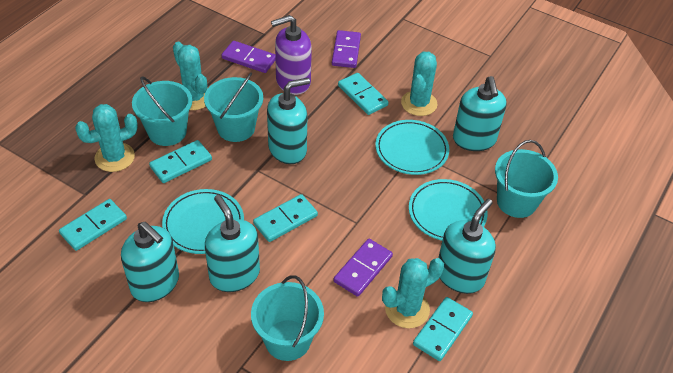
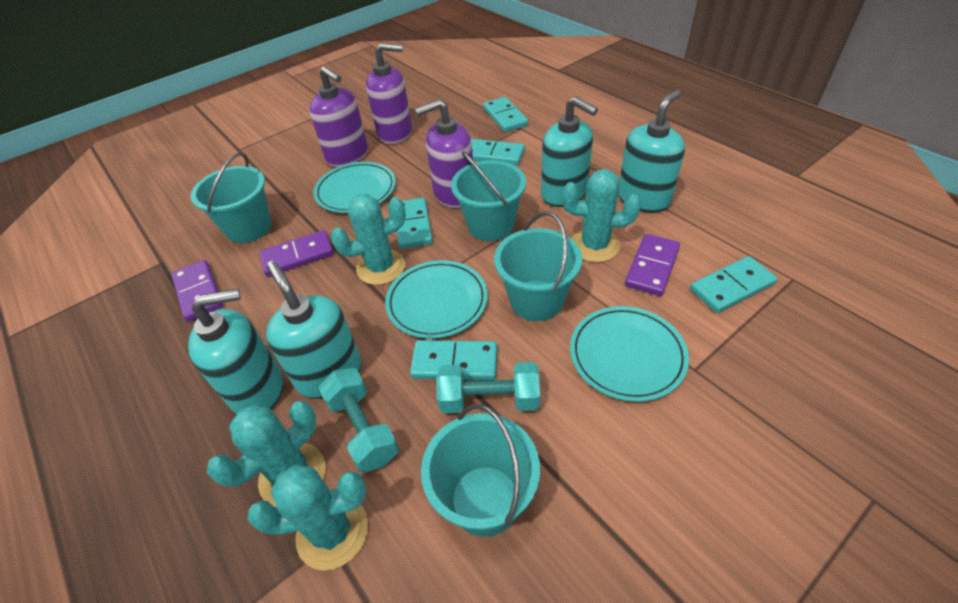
purple soap dispenser: 1 -> 3
turquoise dumbbell: 0 -> 2
turquoise soap dispenser: 5 -> 4

